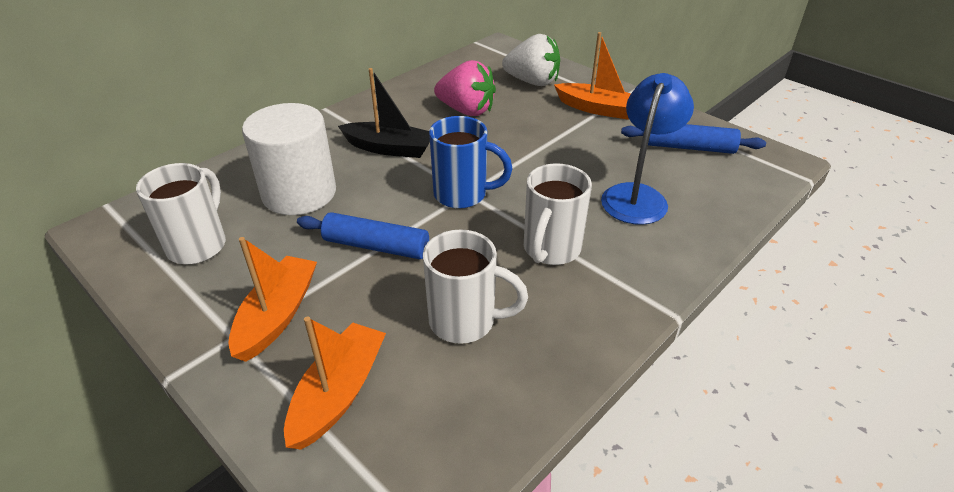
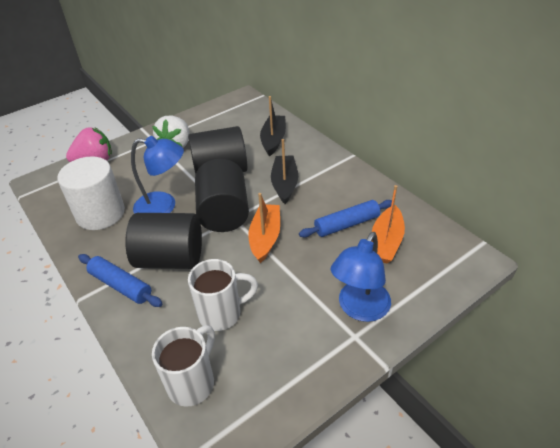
black boat: 1 -> 2
black cylinder: 0 -> 3
blue lamp: 1 -> 2
blue mug: 1 -> 0
orange boat: 3 -> 2
white mug: 3 -> 2

